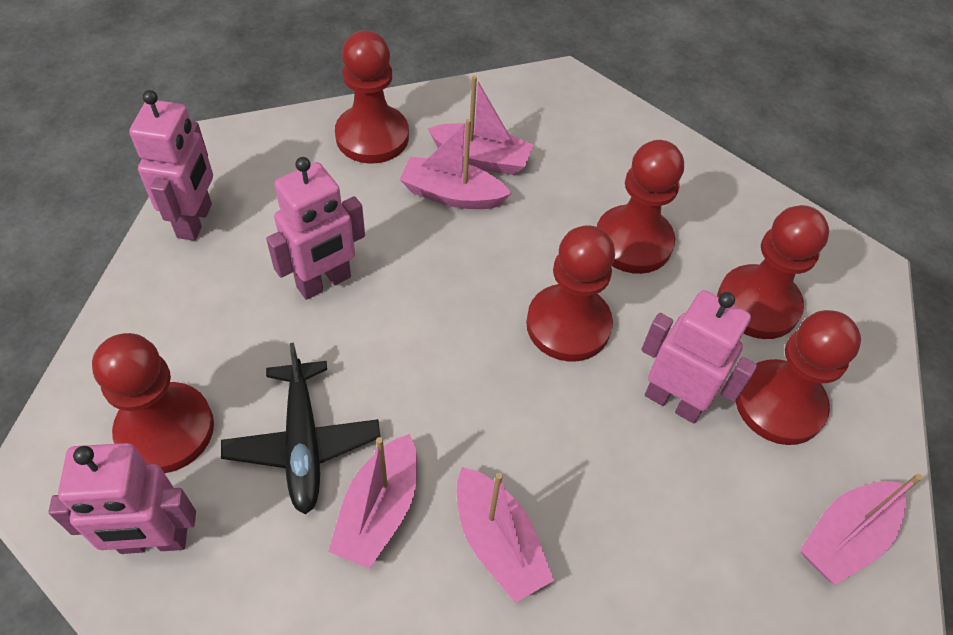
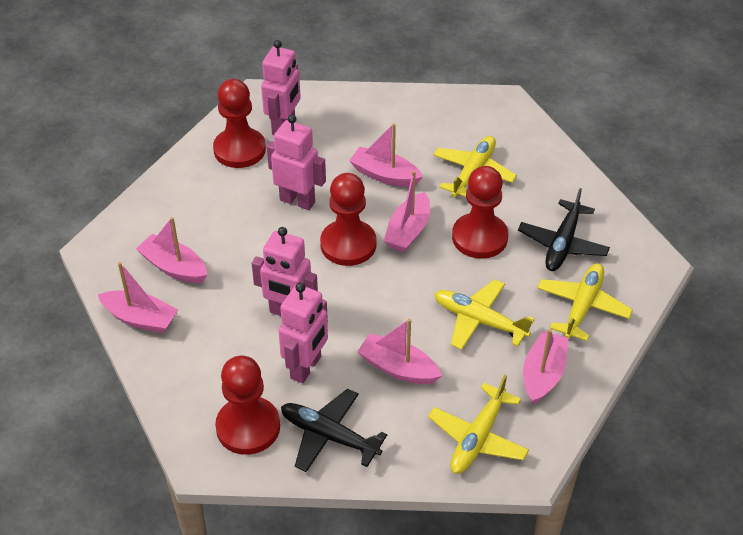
black plane: 1 -> 2
pink boat: 5 -> 6
red pawn: 6 -> 4
yellow plane: 0 -> 4

